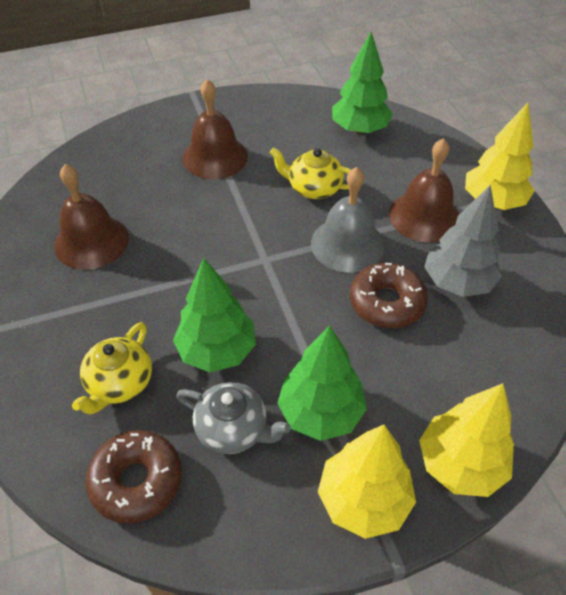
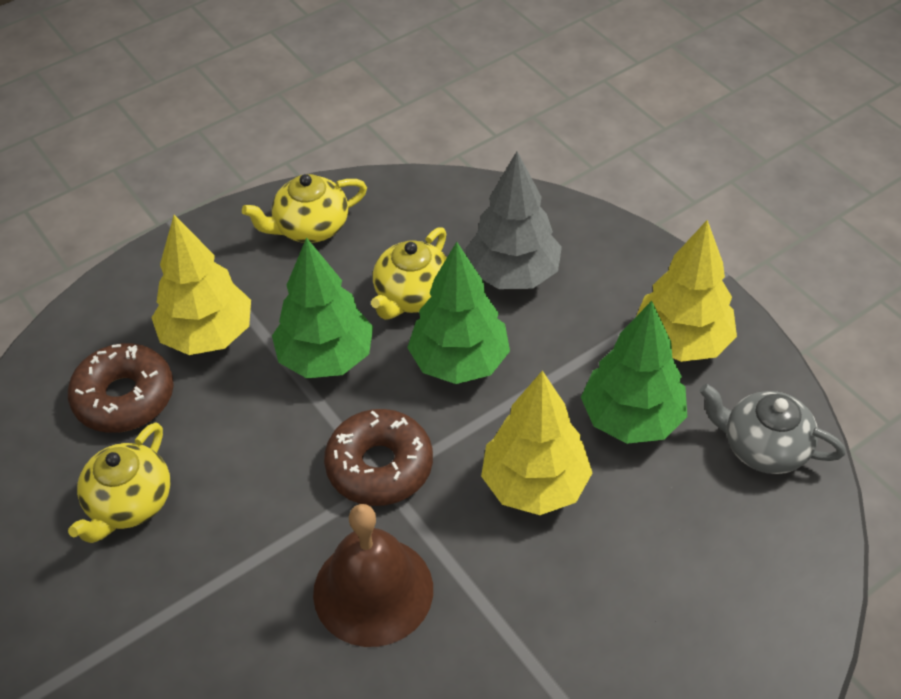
brown bell: 3 -> 1
grey bell: 1 -> 0
yellow teapot: 2 -> 3

